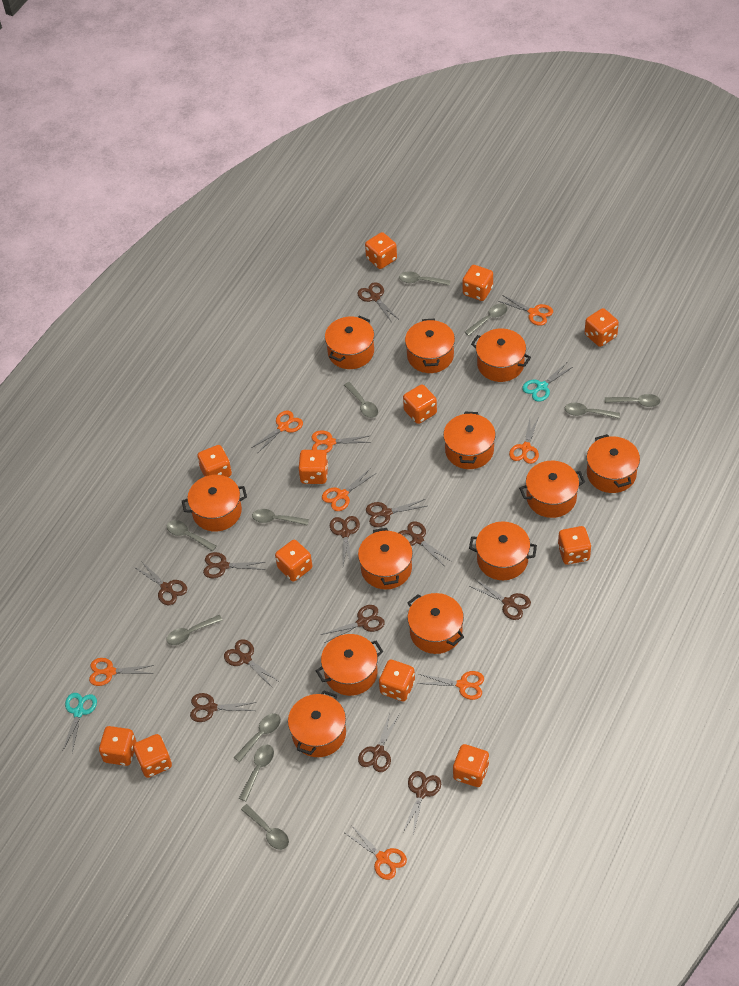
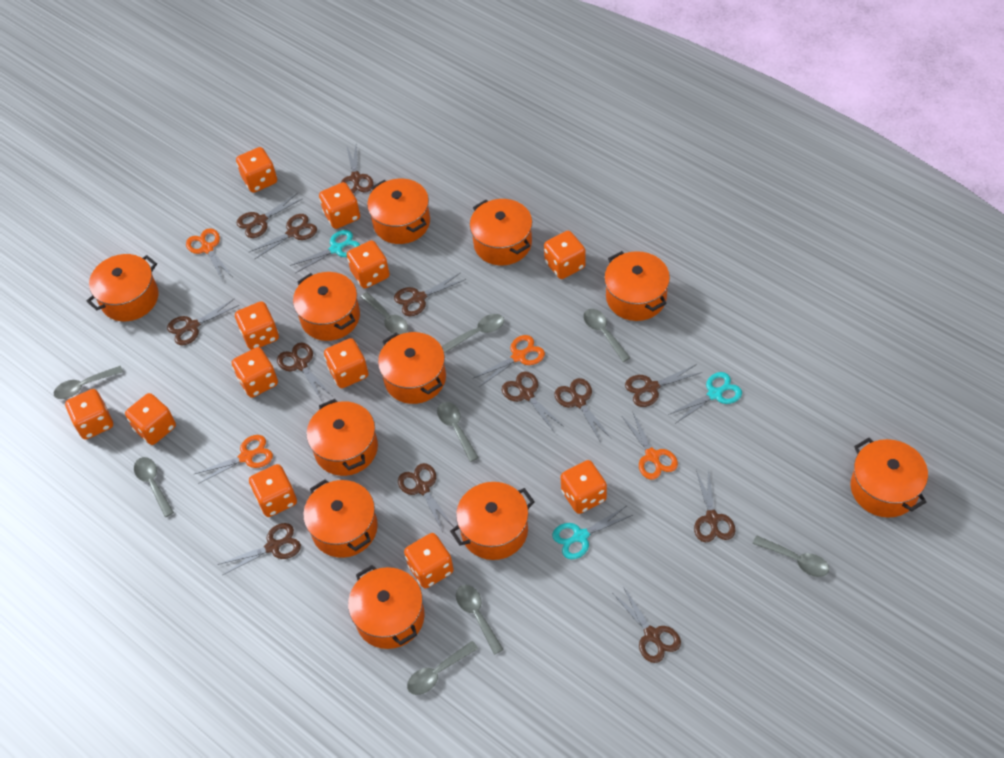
brown scissors: 12 -> 13
grey spoon: 11 -> 9
orange pot: 12 -> 11
orange scissors: 8 -> 4
turquoise scissors: 2 -> 3

